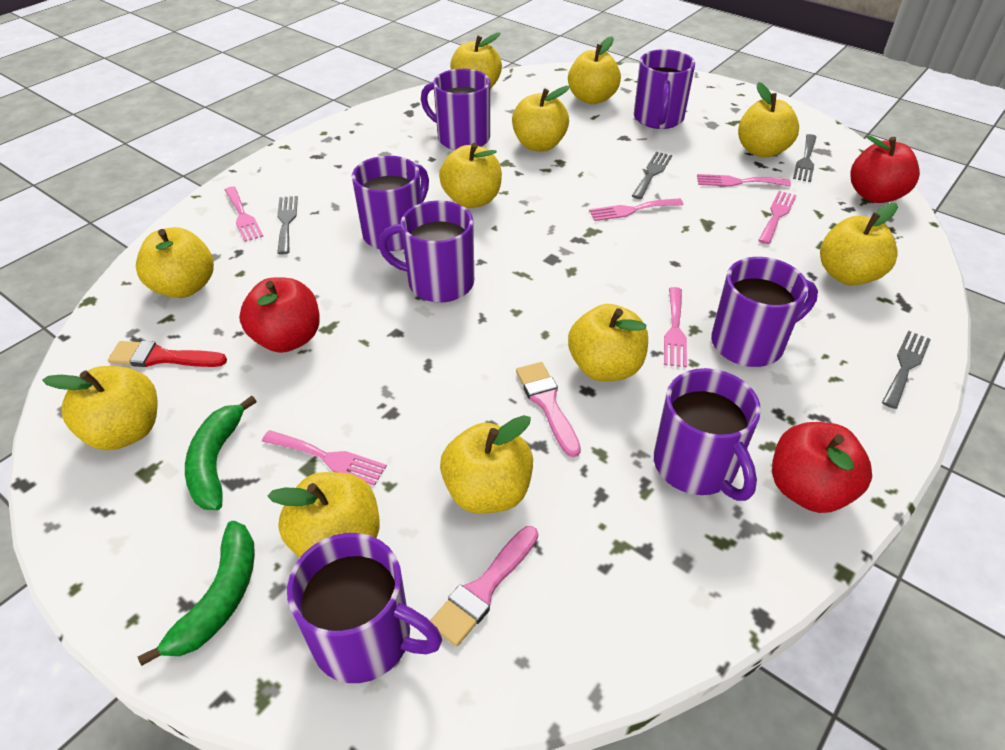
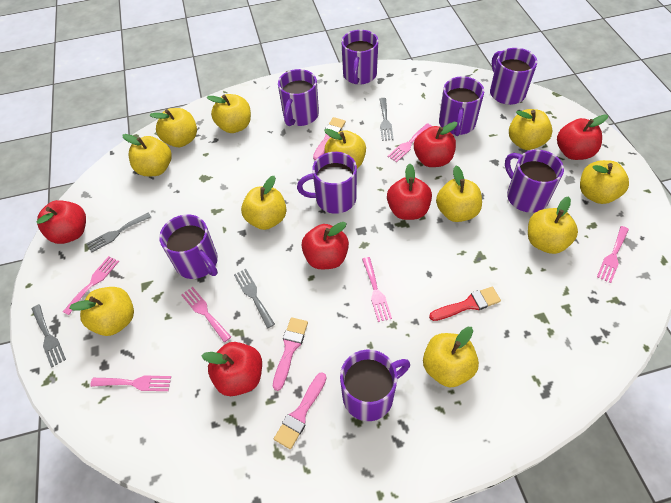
green banana: 2 -> 0
pink brush: 2 -> 3
purple mug: 7 -> 8
red apple: 3 -> 6

